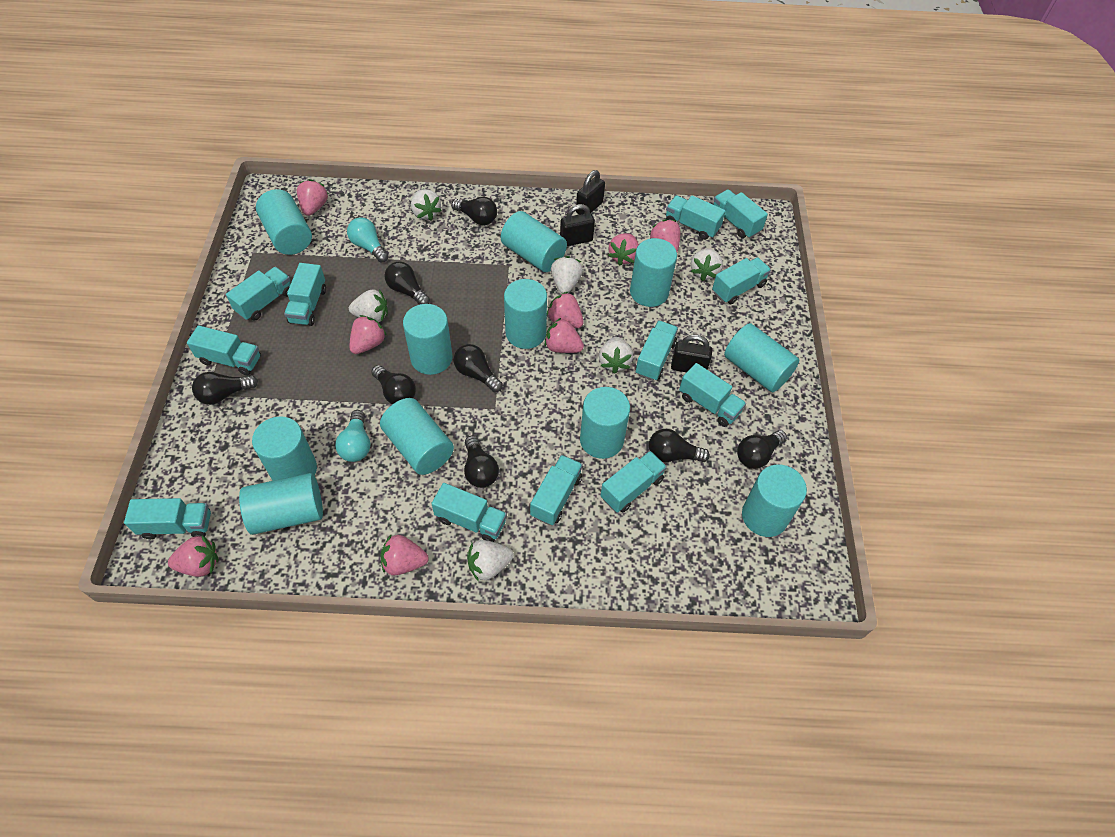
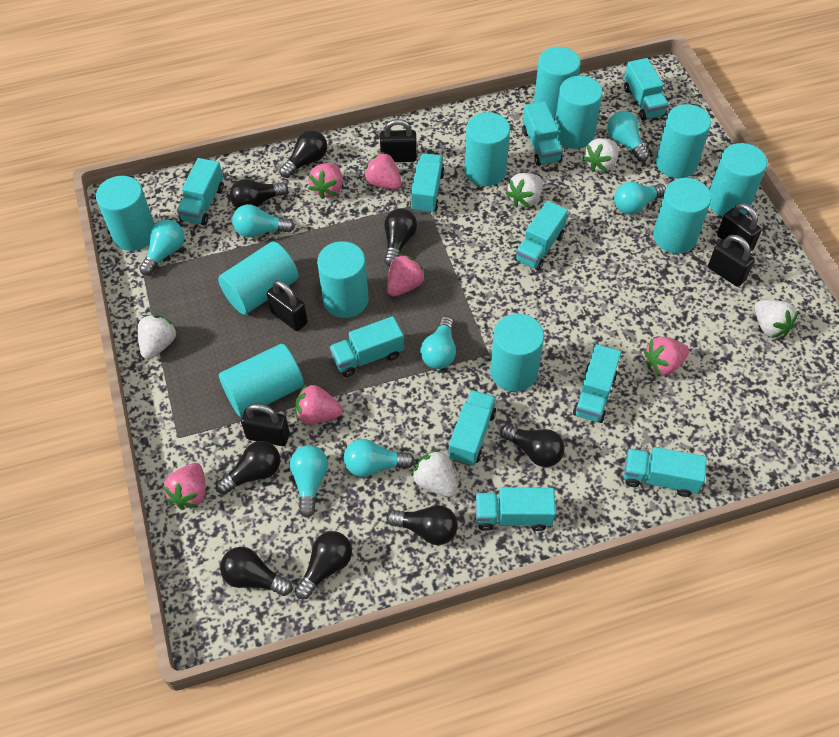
black padlock: 3 -> 5
pink strawberry: 8 -> 6
turquoise light bulb: 2 -> 7
turquoise truck: 12 -> 10
white strawberry: 6 -> 5

